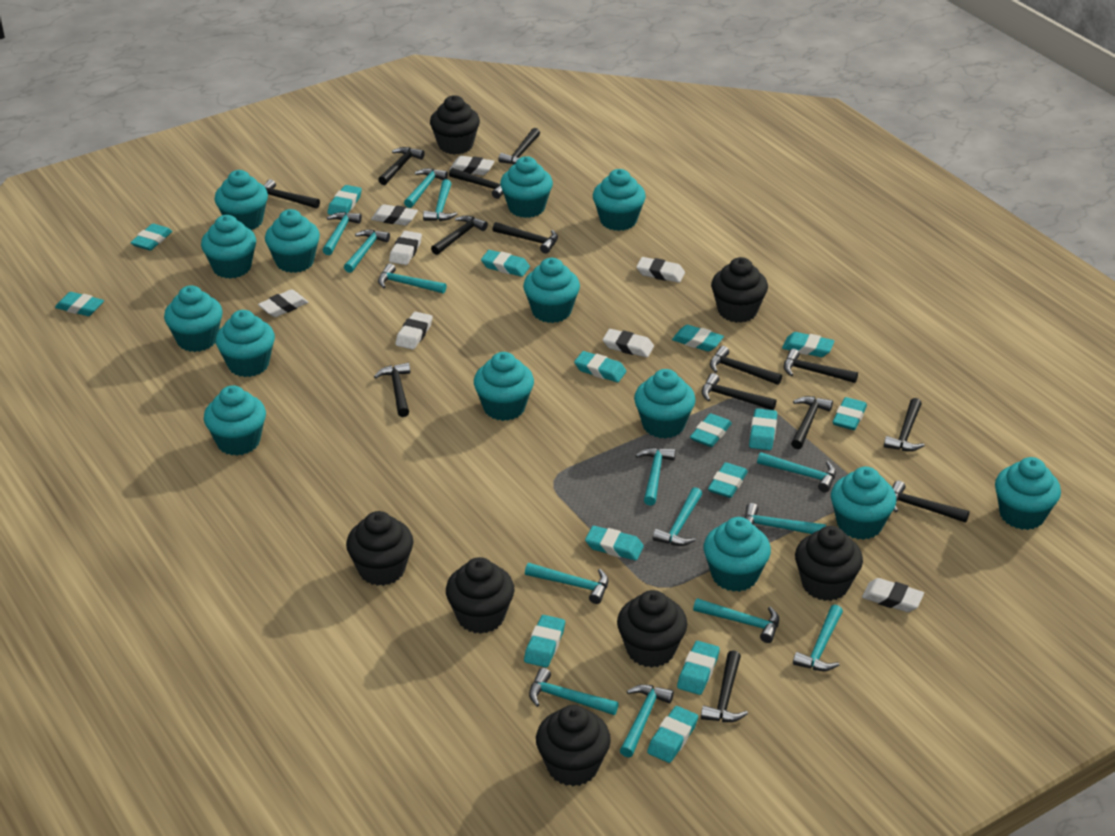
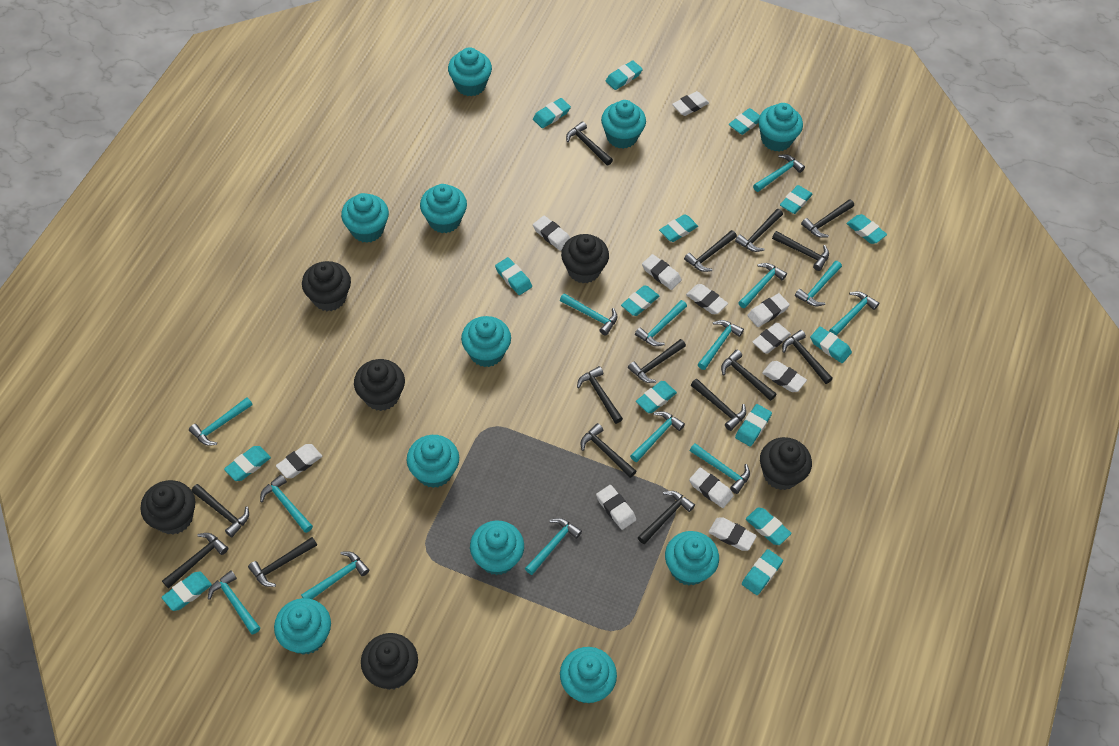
black cupcake: 7 -> 6
black hammer: 14 -> 15
turquoise cupcake: 14 -> 11
white eraser: 8 -> 11

